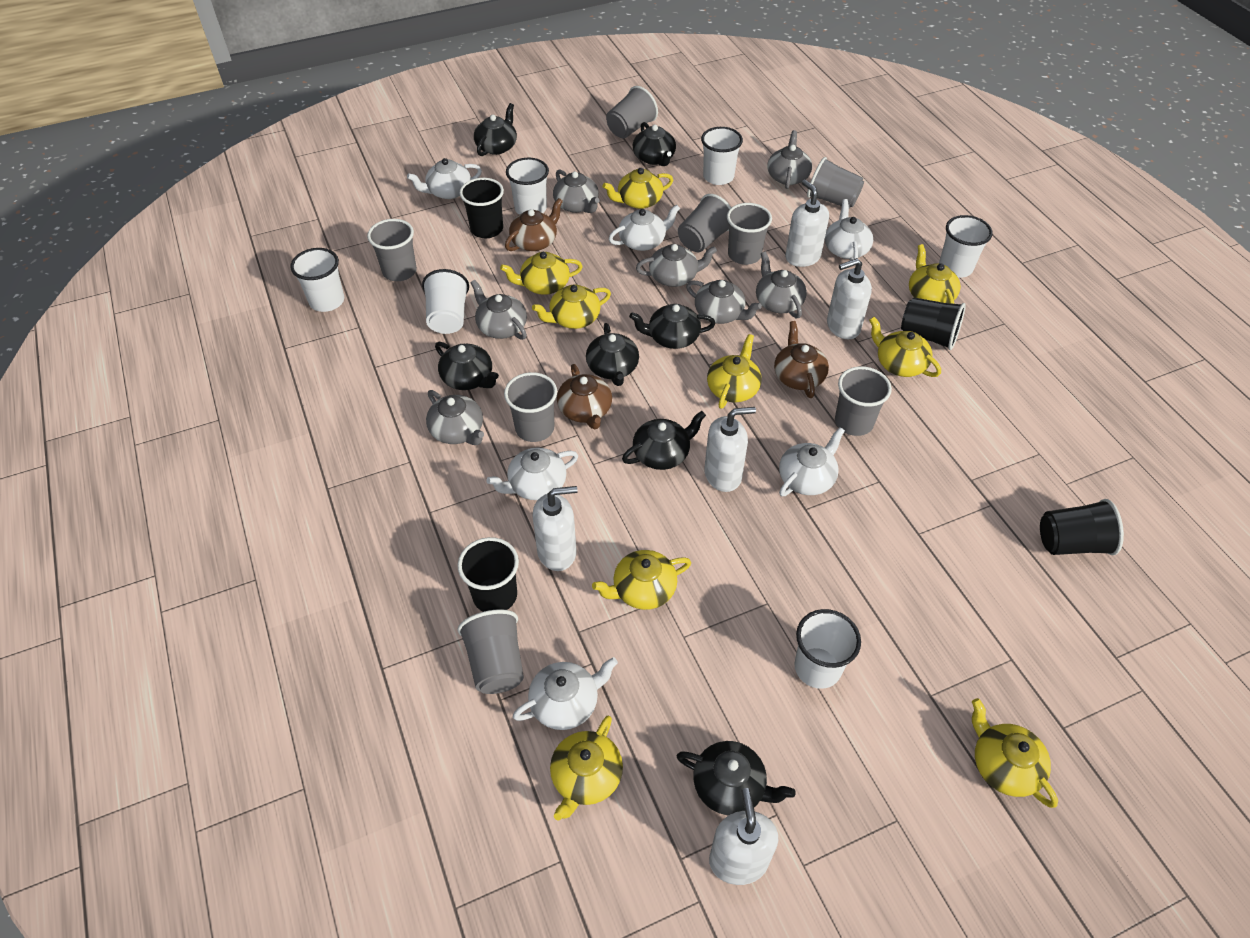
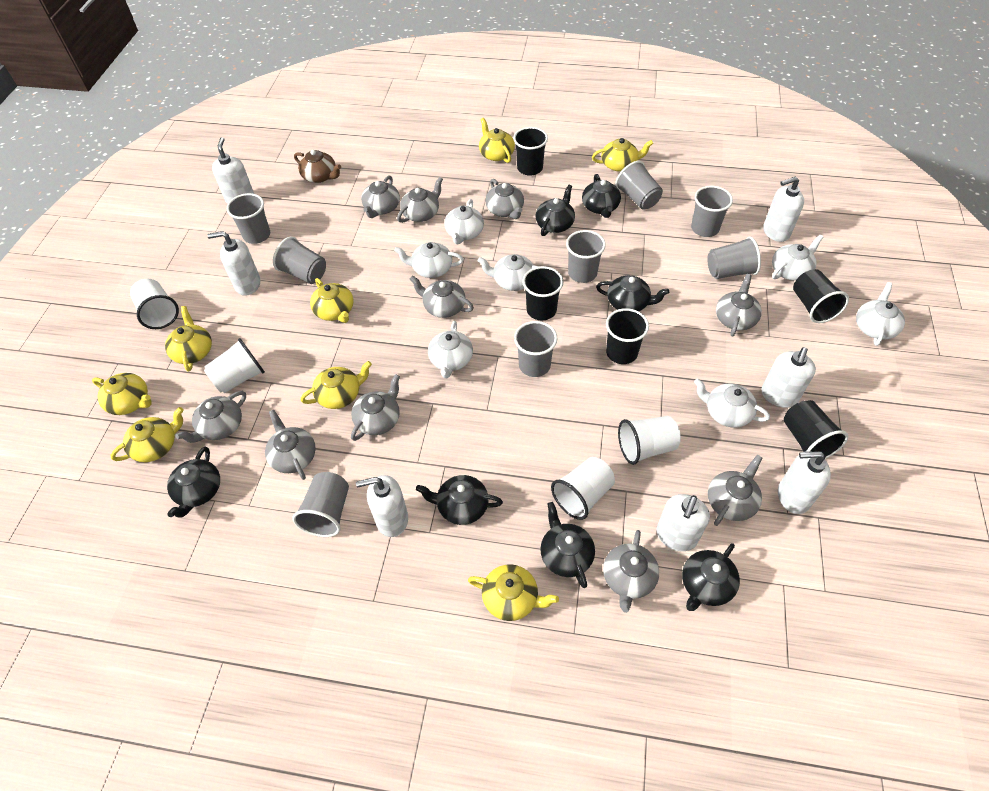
black cup: 4 -> 5
brown teapot: 3 -> 1
grey teapot: 7 -> 10
white cup: 6 -> 4
white soap dispenser: 5 -> 7
white teapot: 6 -> 7
yellow teapot: 9 -> 8

